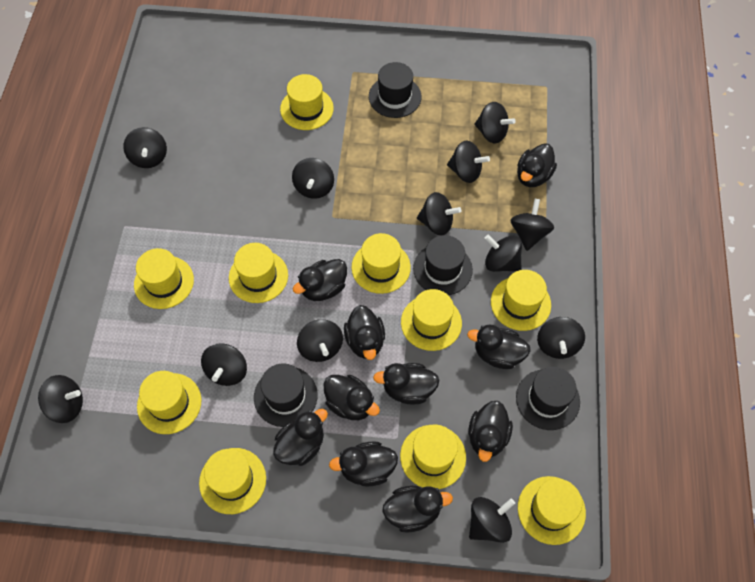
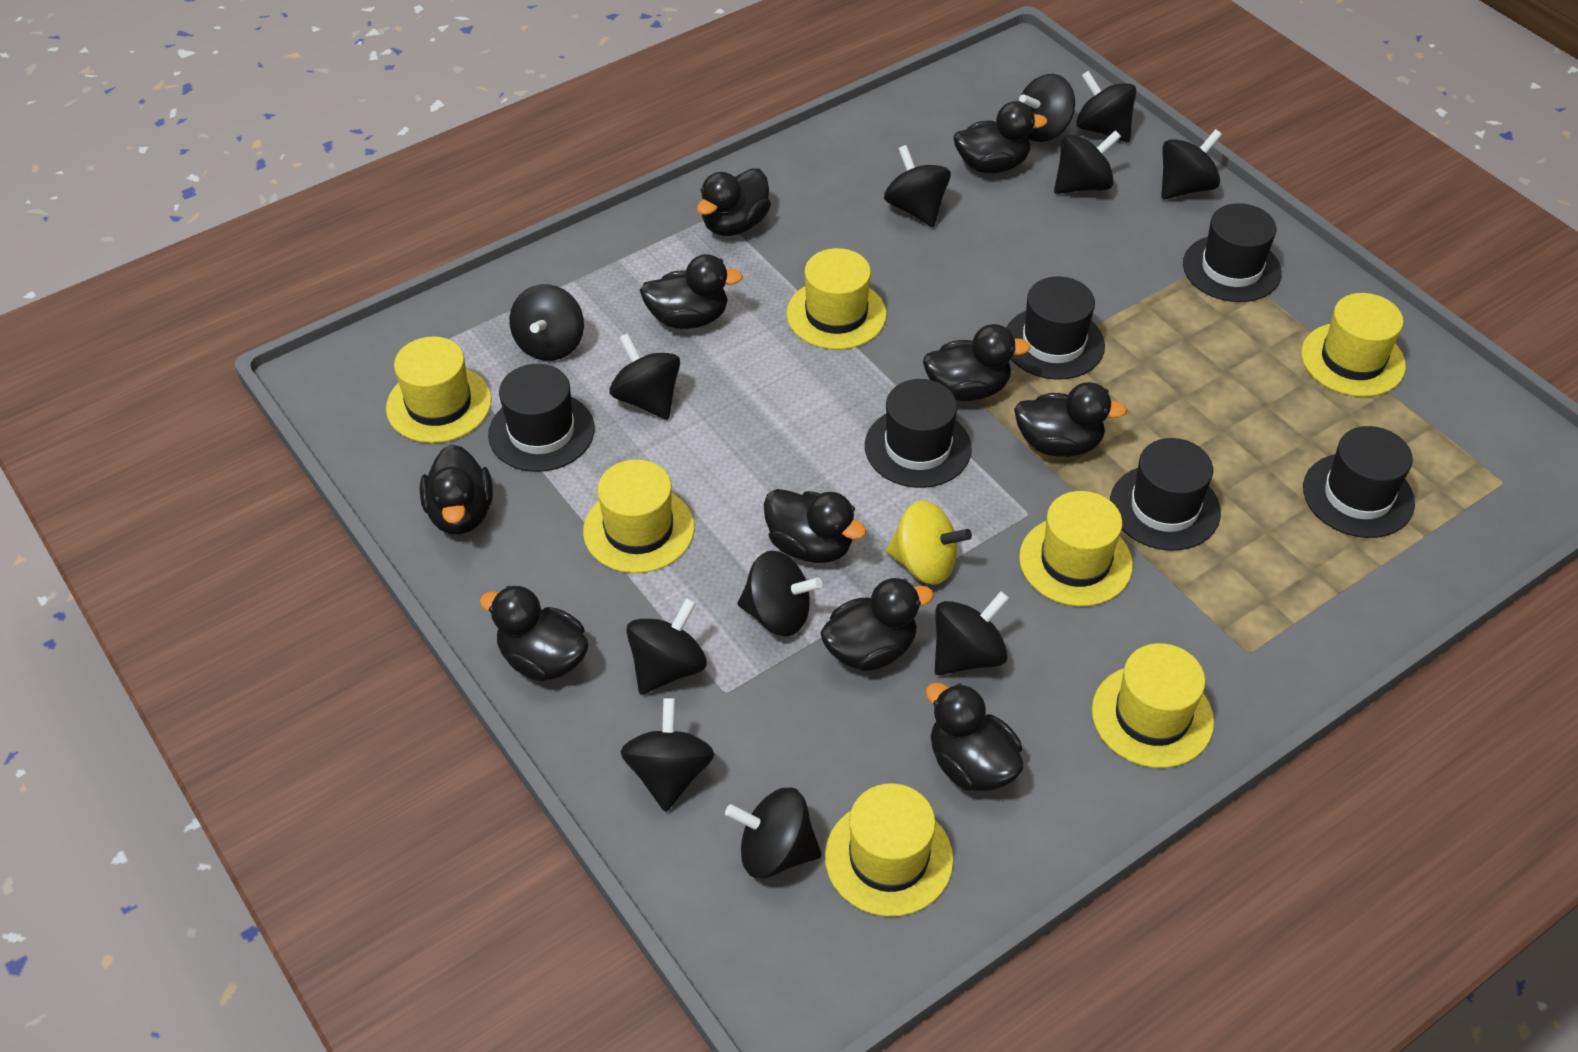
black hat: 4 -> 6
yellow hat: 10 -> 7
yellow spinning top: 0 -> 1

